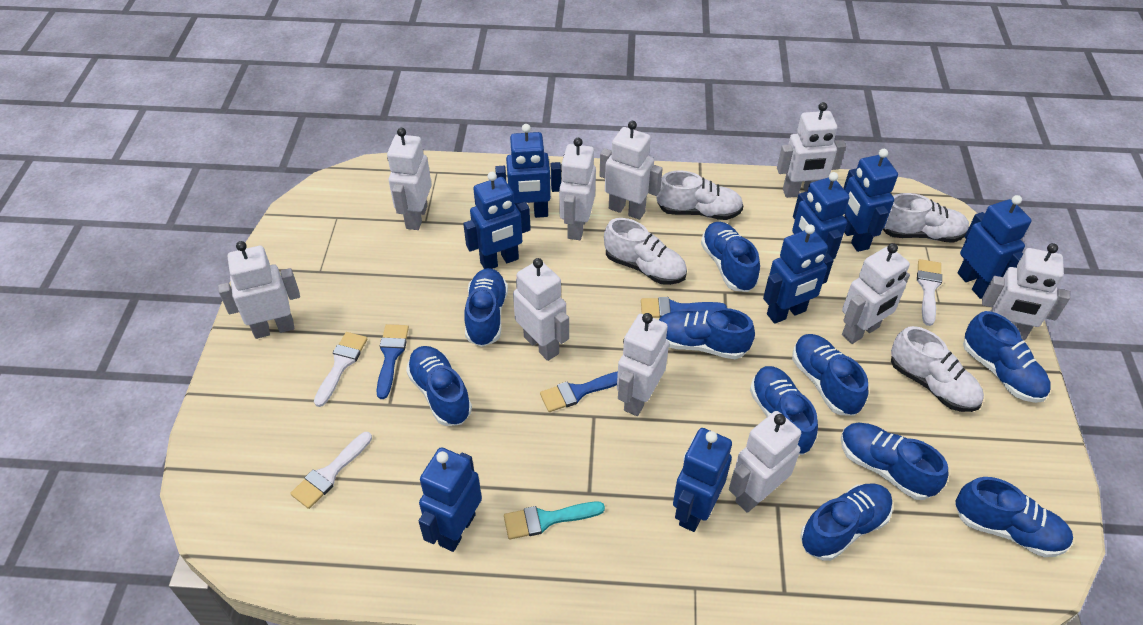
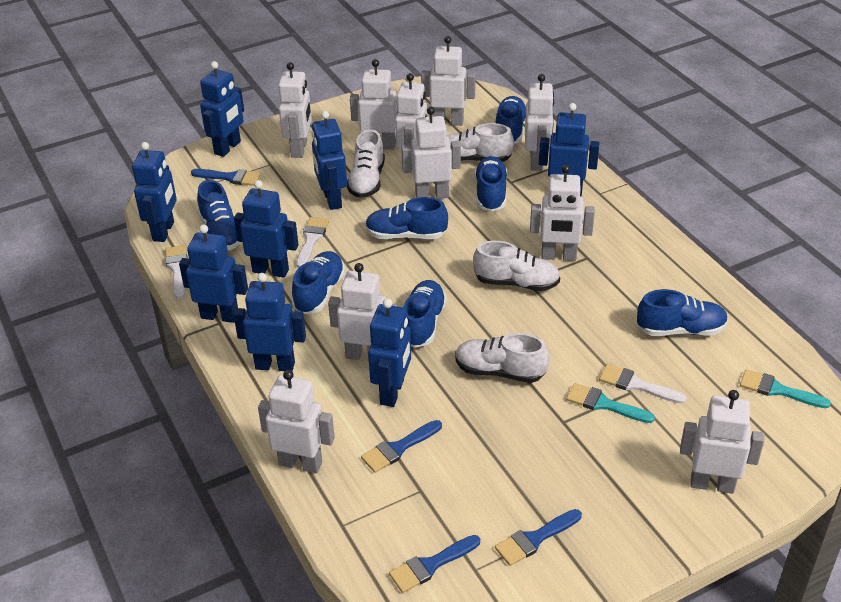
blue brush: 3 -> 4
blue shoe: 10 -> 7
turquoise brush: 1 -> 2

